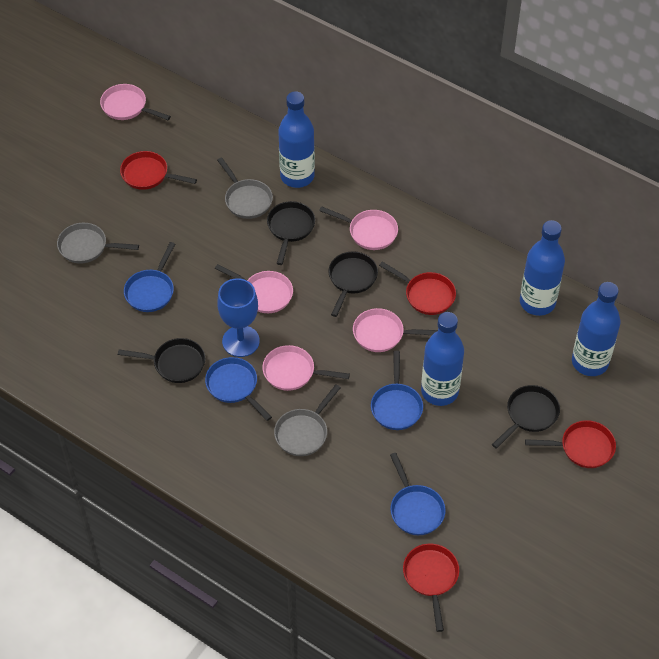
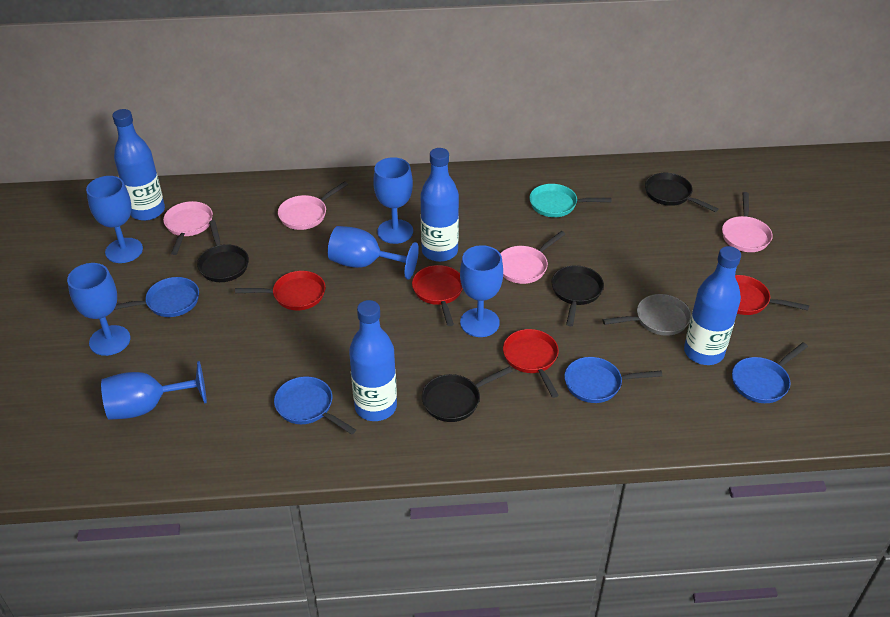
blue goblet: 1 -> 6
grey pan: 3 -> 1
pink pan: 5 -> 4
turquoise pan: 0 -> 1

